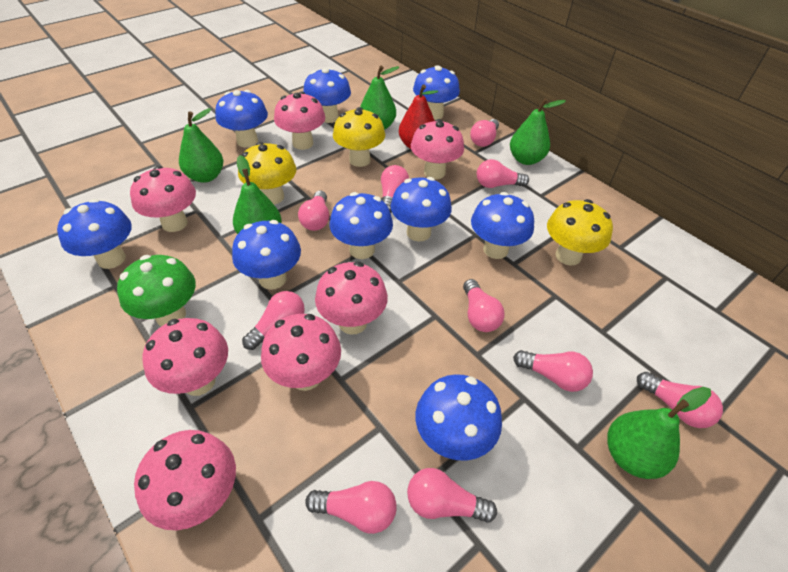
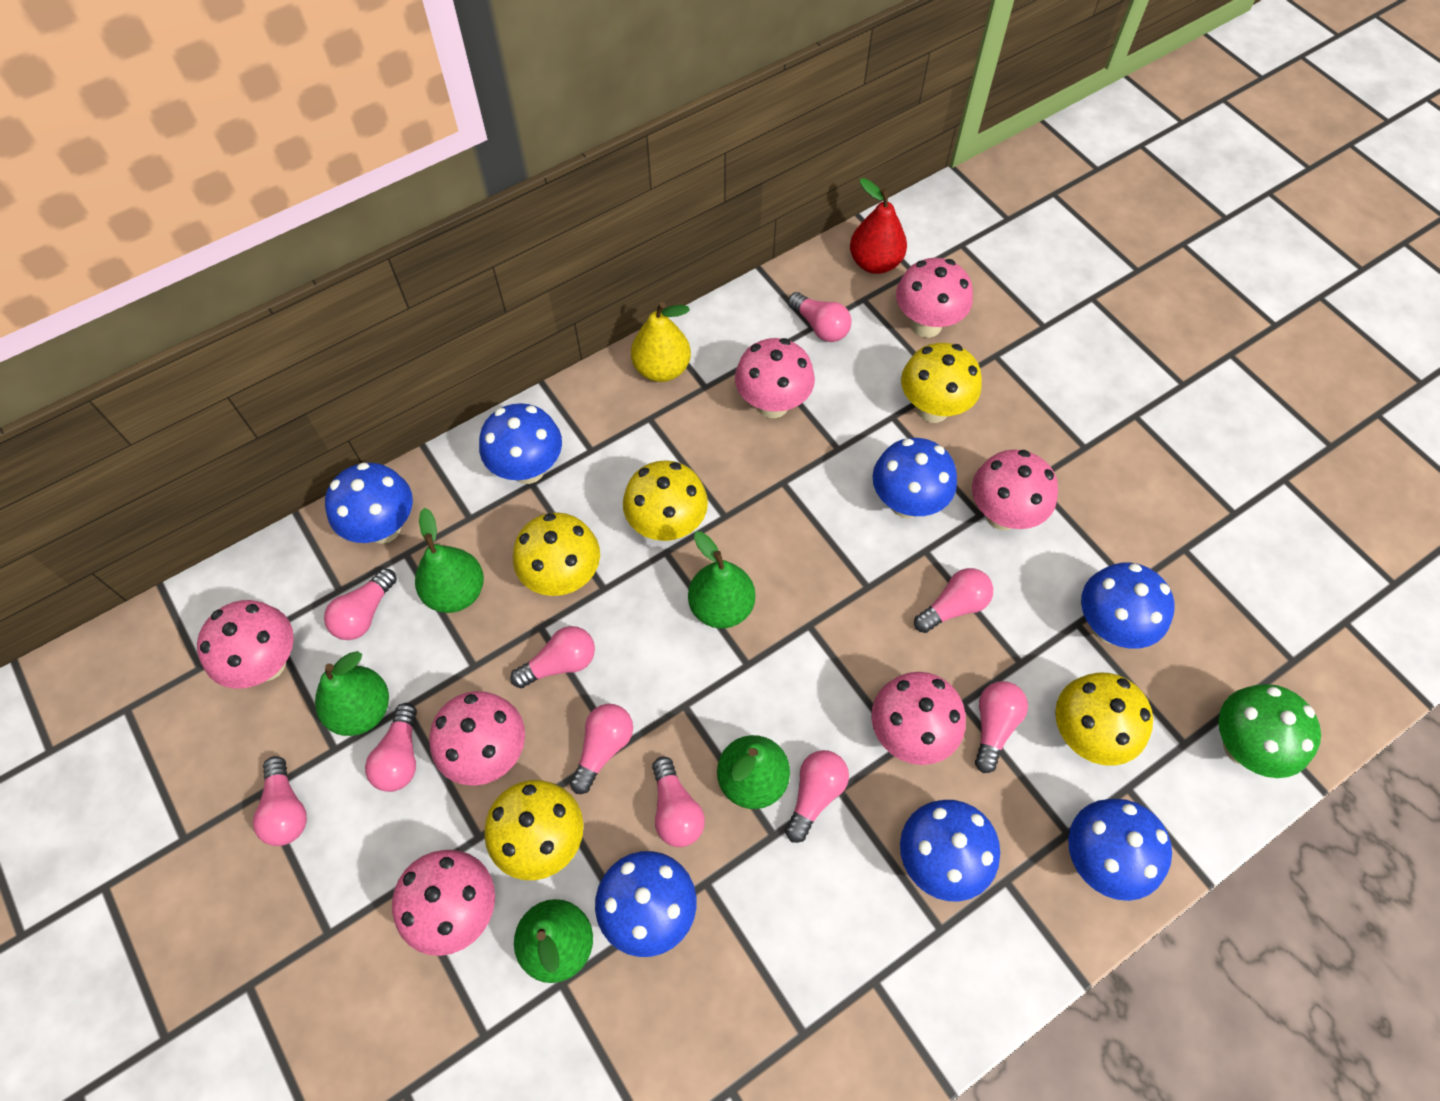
blue mushroom: 9 -> 7
yellow mushroom: 3 -> 5
yellow pear: 0 -> 1

